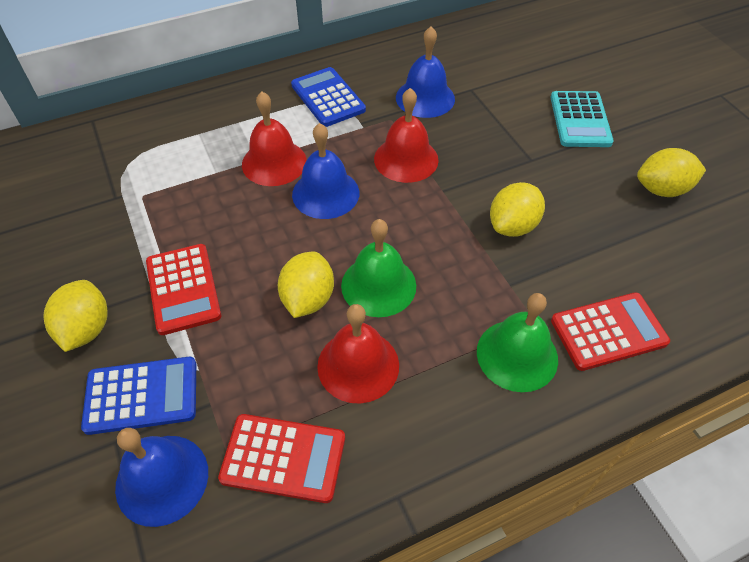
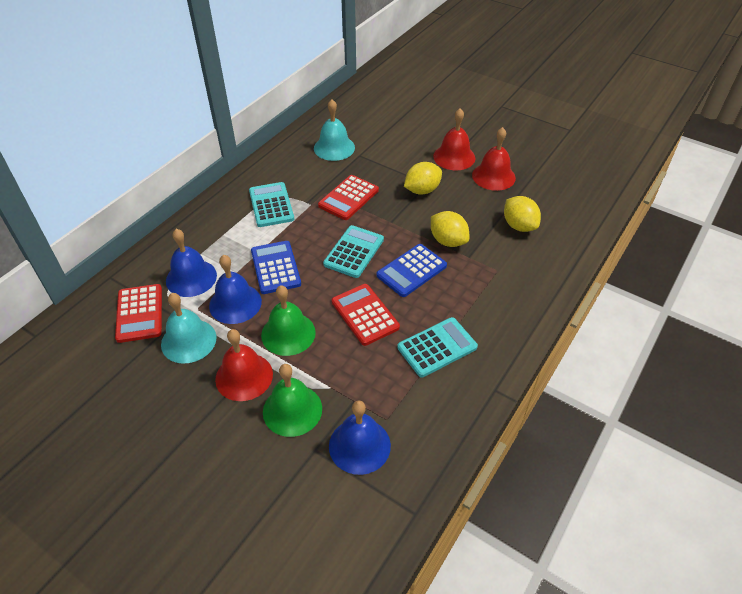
turquoise bell: 0 -> 2
turquoise calculator: 1 -> 3
yellow lemon: 4 -> 3

